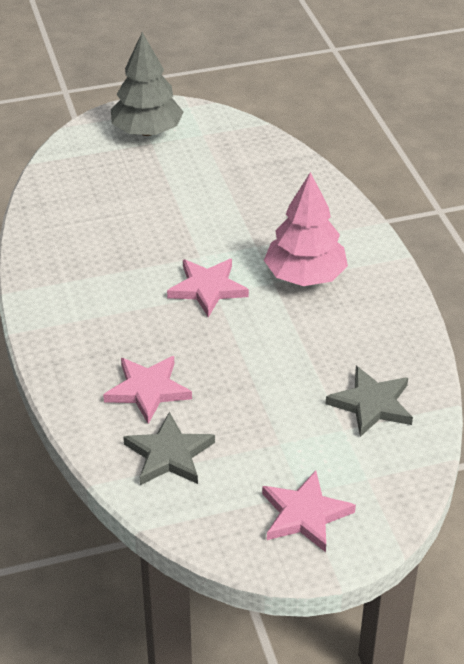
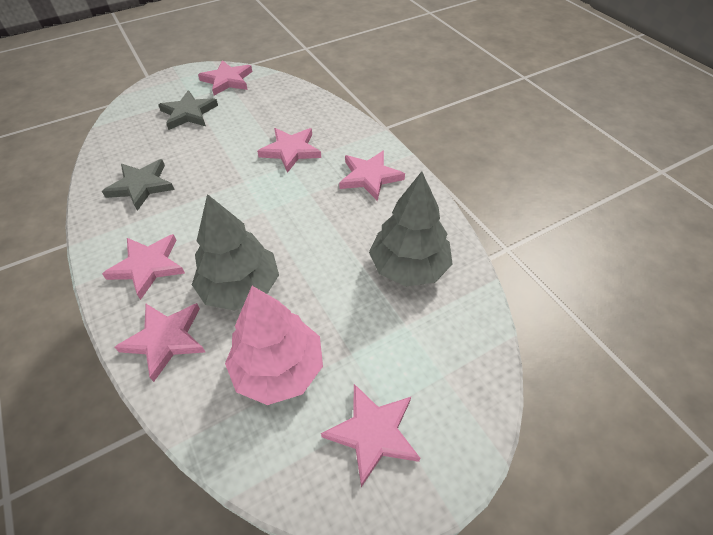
grey tree: 1 -> 2
pink star: 3 -> 6

